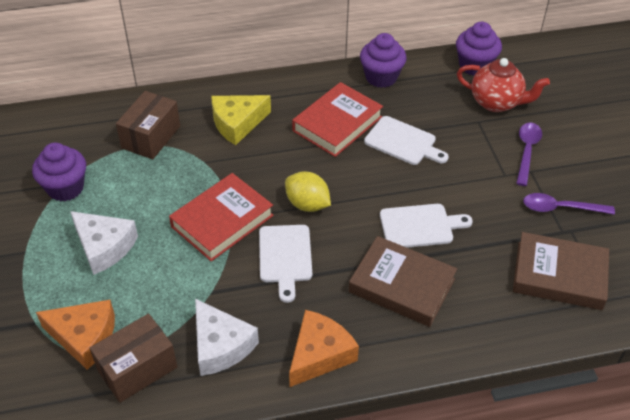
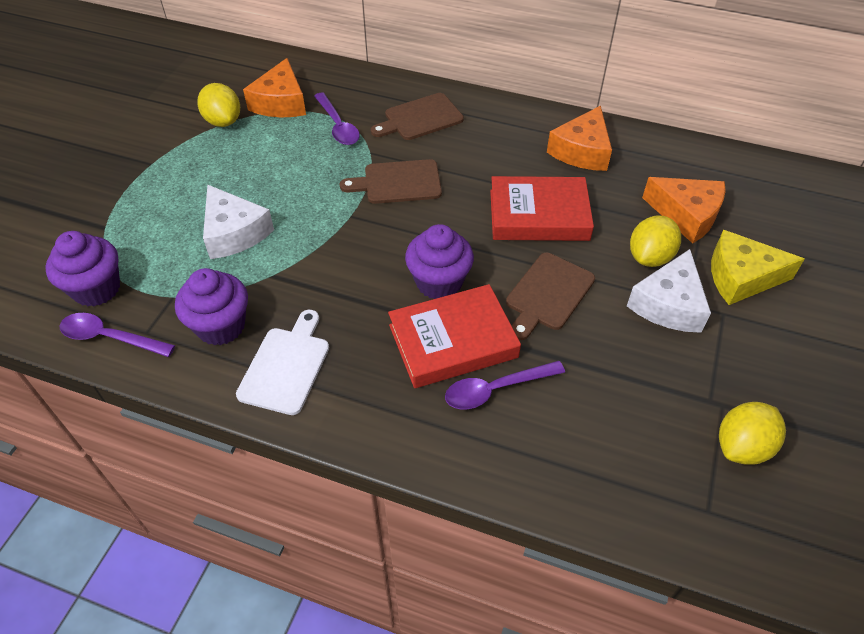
brown book: 2 -> 0
brown box: 2 -> 0
brown cutting board: 0 -> 3
orange cheese: 2 -> 3
purple spoon: 2 -> 3
red teapot: 1 -> 0
white cutting board: 3 -> 1
yellow lemon: 1 -> 3

